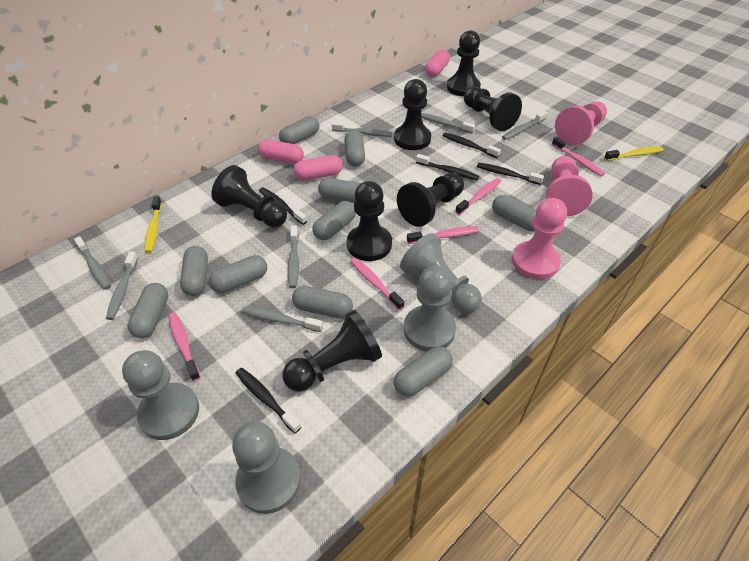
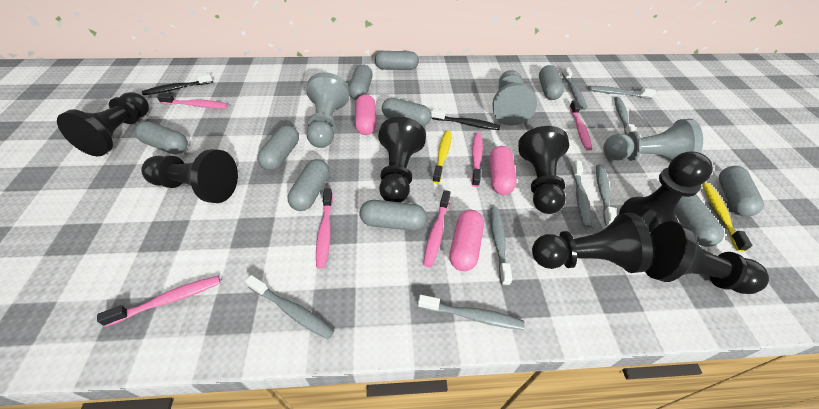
black toothbrush: 5 -> 2
grey pawn: 4 -> 3
grey toothbrush: 7 -> 8
pink pawn: 3 -> 0
pink toothbrush: 5 -> 6

